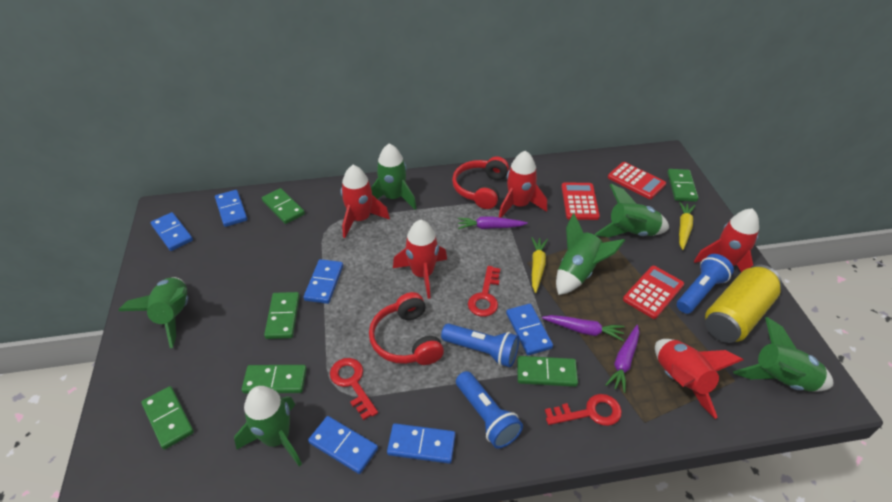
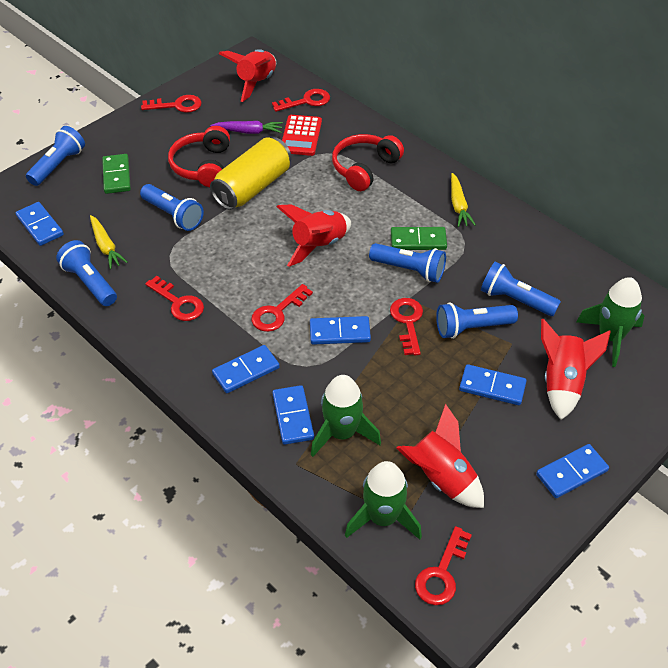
blue flashlight: 3 -> 6
green domino: 6 -> 2
green rocket: 6 -> 3
purple carrot: 3 -> 1
red calculator: 3 -> 1
red key: 3 -> 6
red rocket: 5 -> 4

